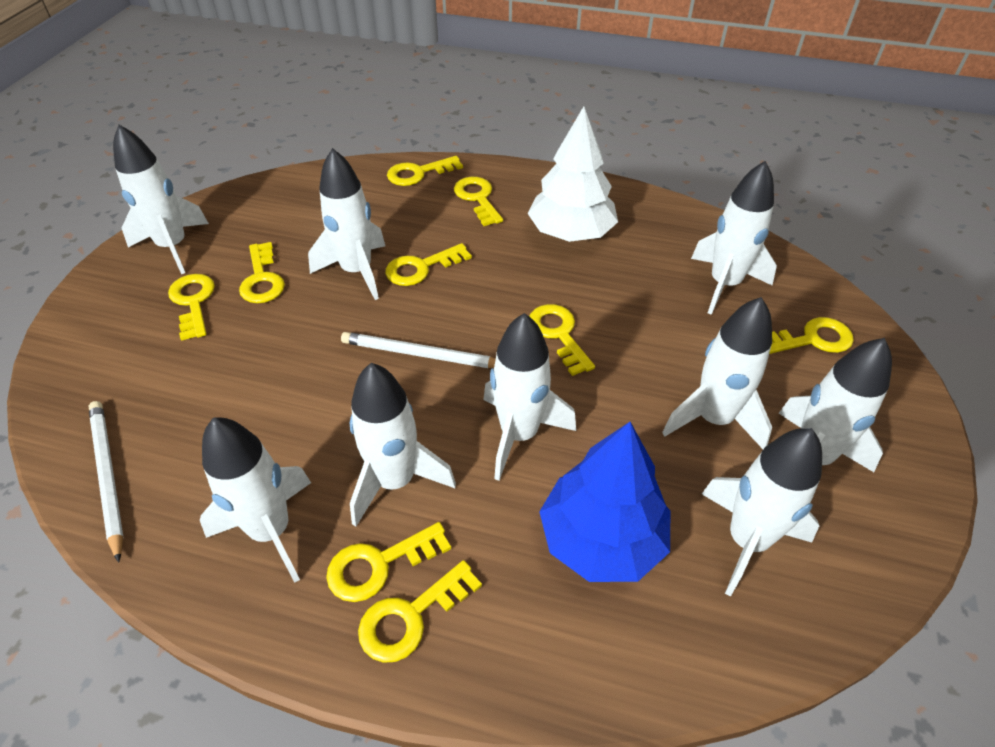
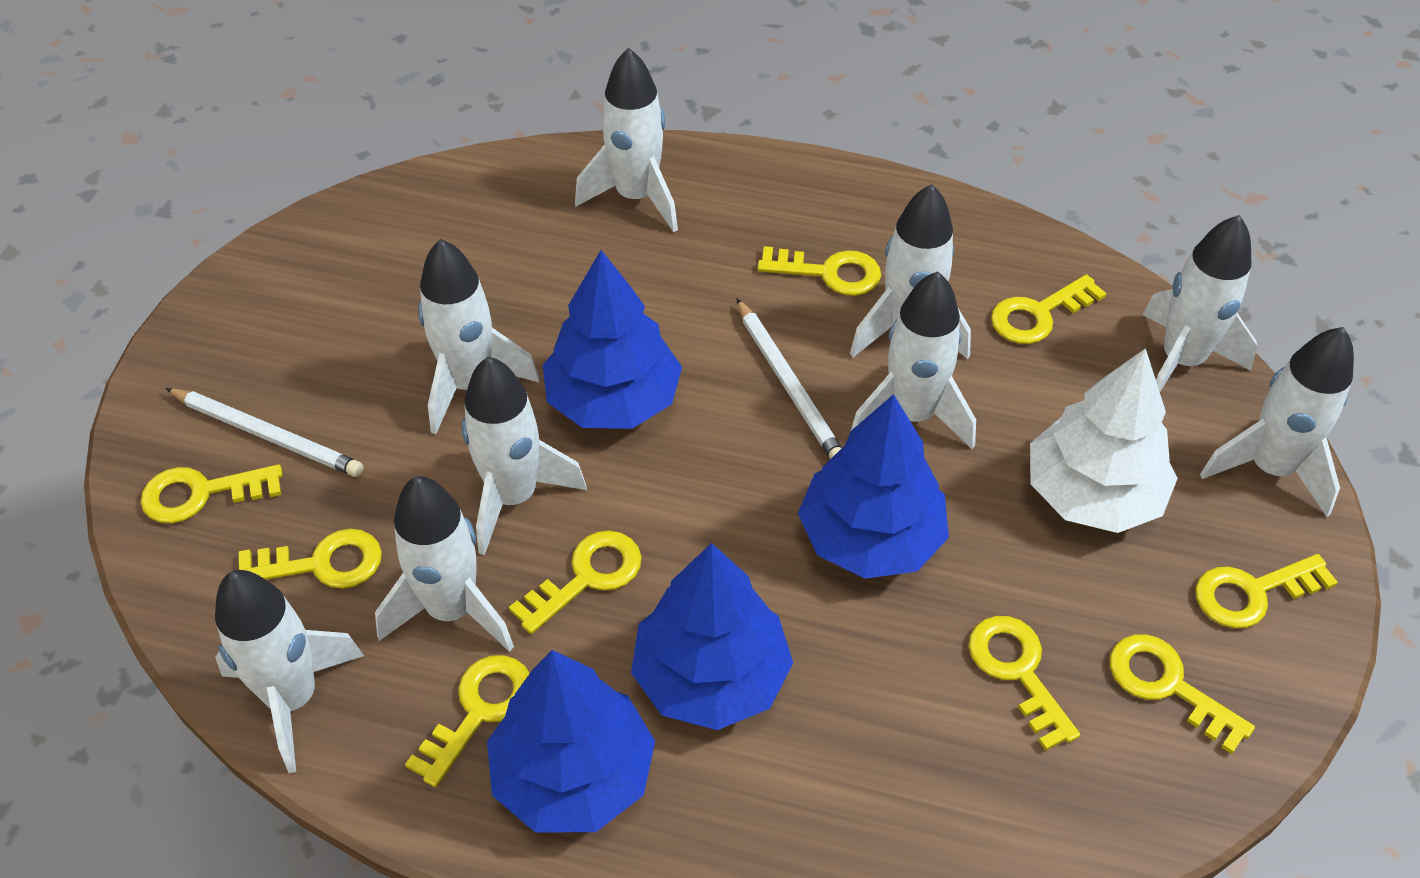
blue tree: 1 -> 4

